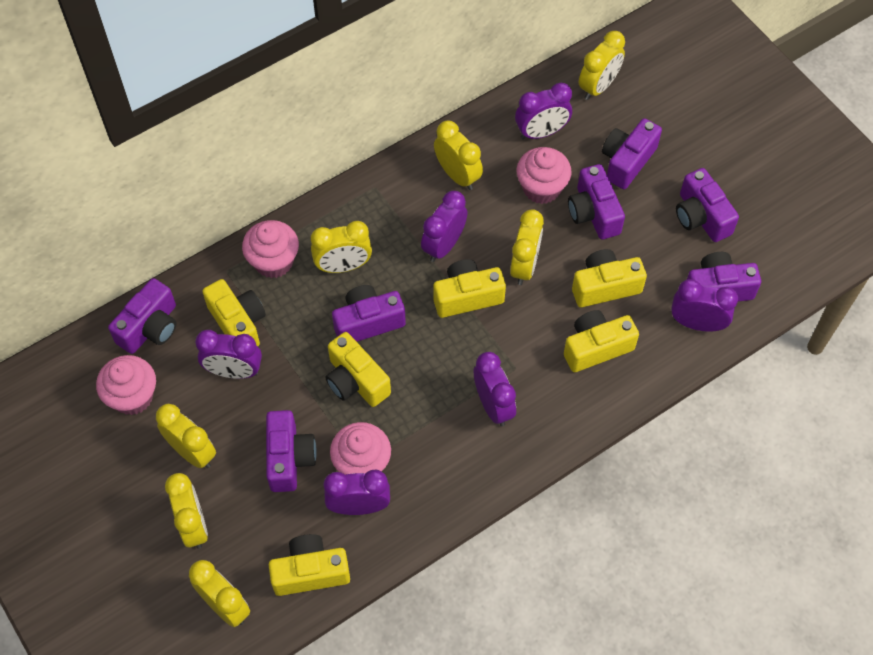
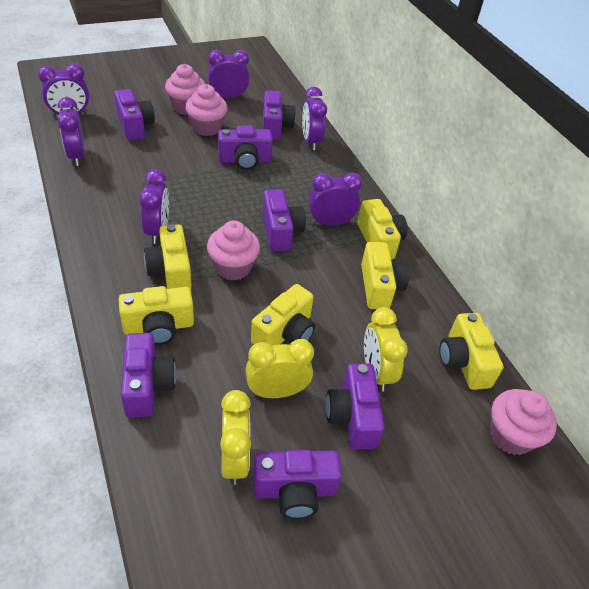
yellow clock: 7 -> 3

